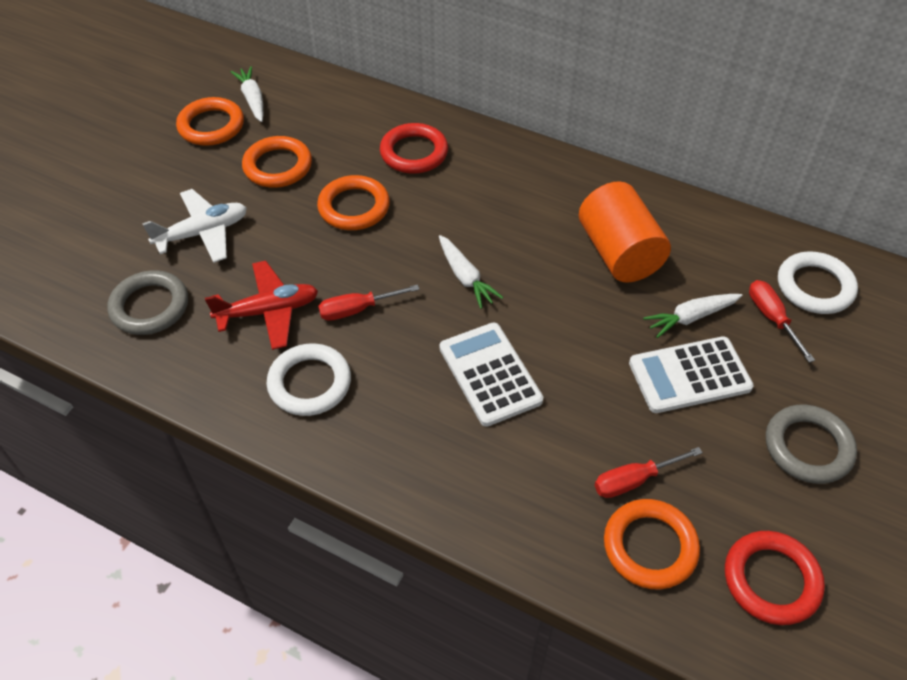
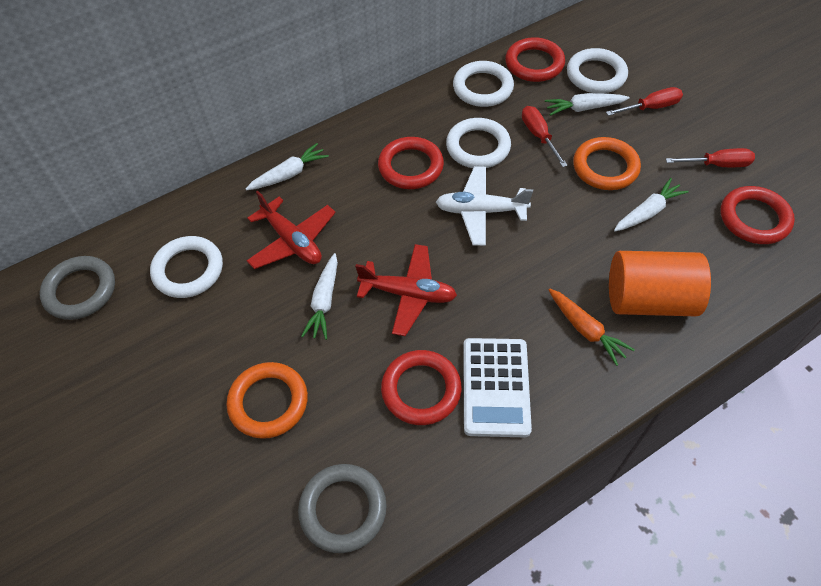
orange carrot: 0 -> 1
orange ring: 4 -> 2
red plane: 1 -> 2
red ring: 2 -> 4
white calculator: 2 -> 1
white carrot: 3 -> 4
white ring: 2 -> 4

